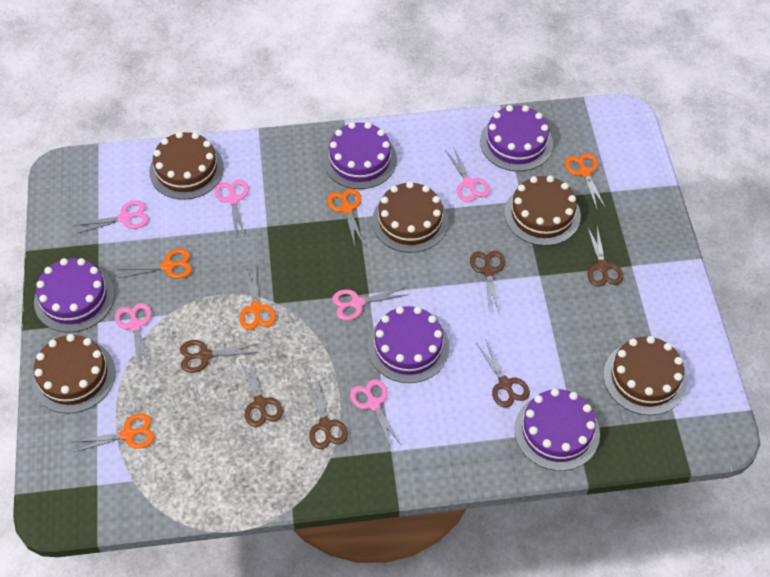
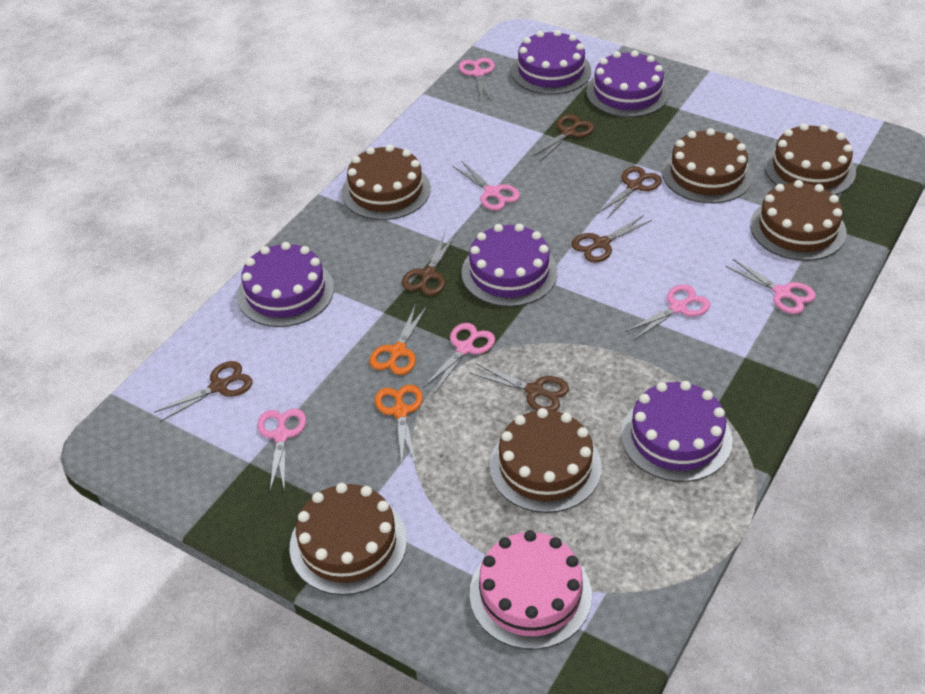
brown cake: 5 -> 6
orange scissors: 5 -> 2
pink cake: 0 -> 1

